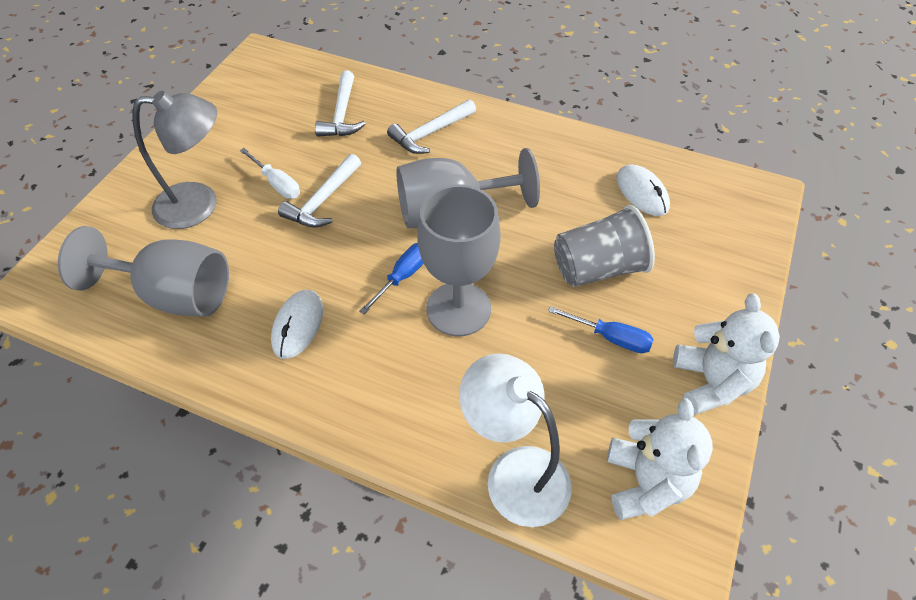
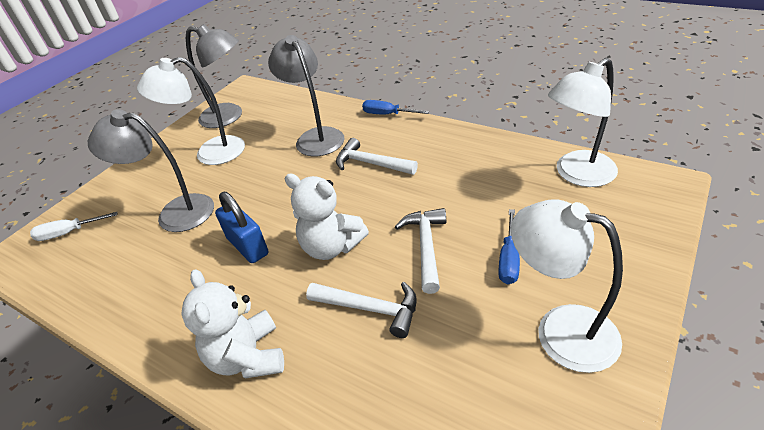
blue padlock: 0 -> 1
grey cup: 1 -> 0
grey goblet: 3 -> 0
grey lamp: 1 -> 3
white lamp: 1 -> 3
white mouse: 2 -> 0

